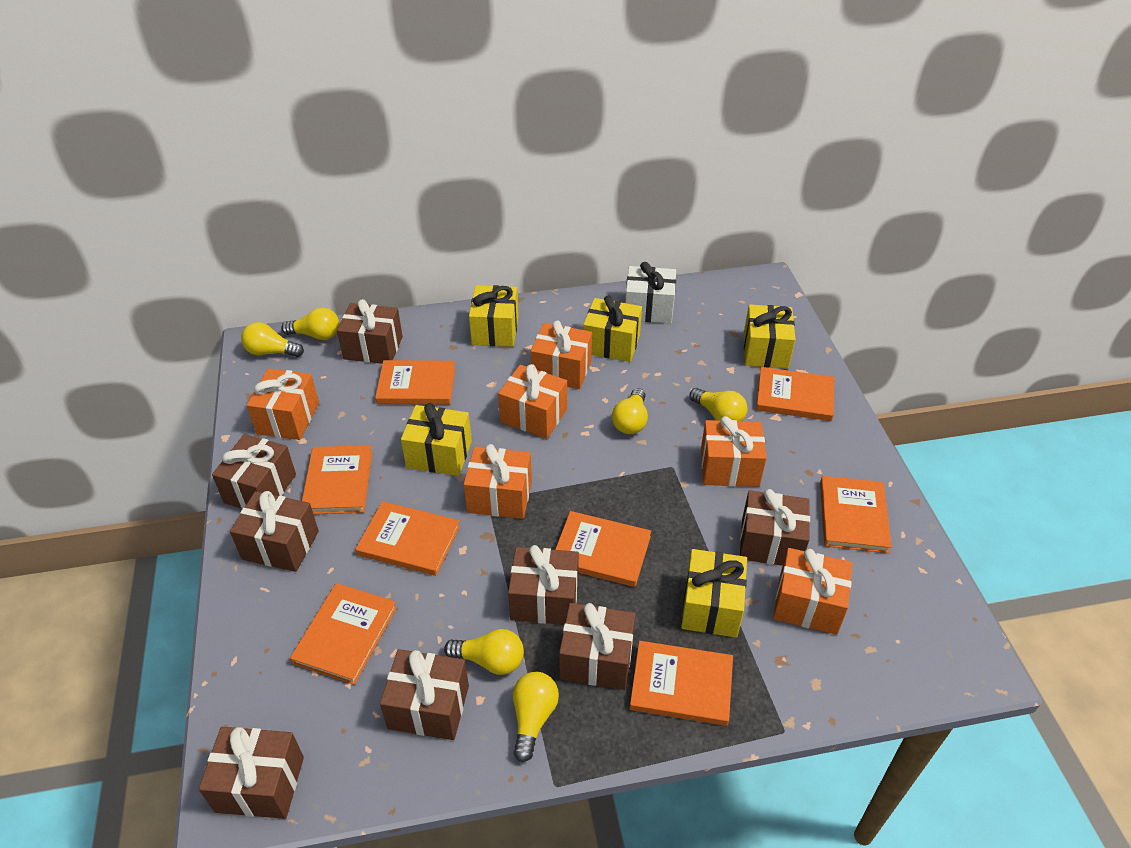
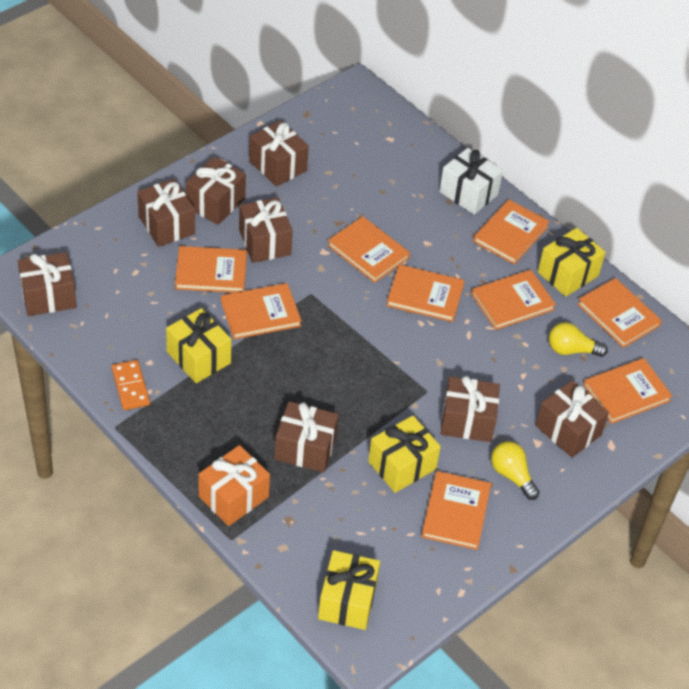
orange book: 8 -> 9
orange domino: 0 -> 1
orange gift: 6 -> 1
yellow gift: 5 -> 4
yellow light bulb: 6 -> 2

